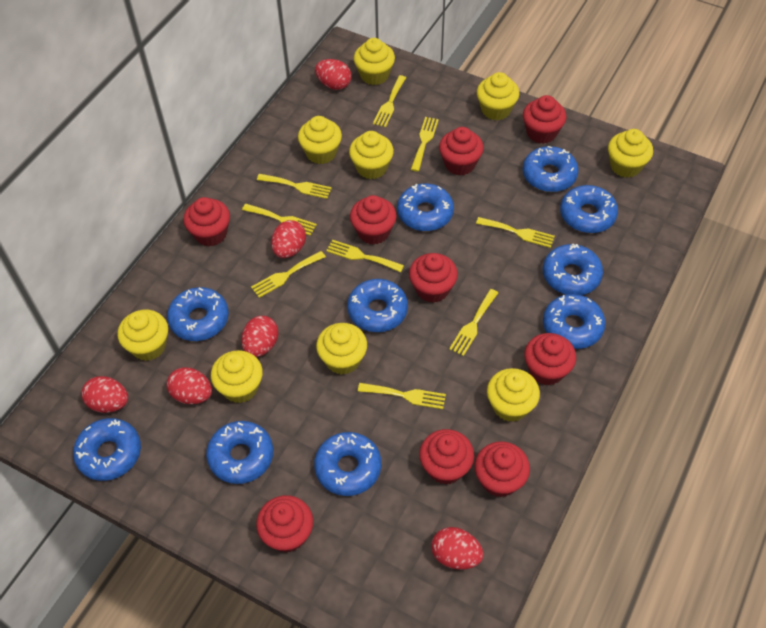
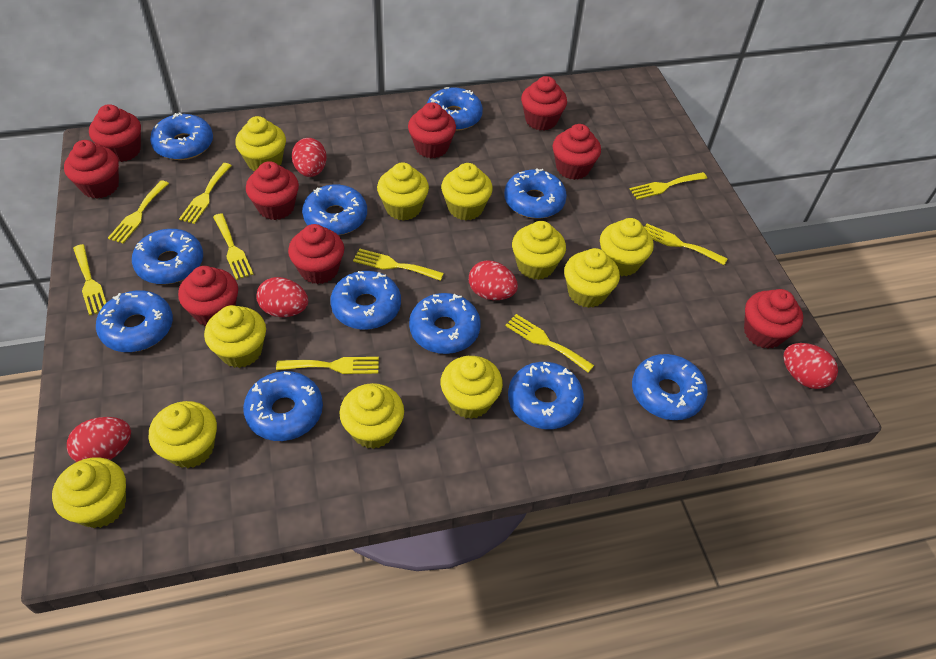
blue donut: 10 -> 11
red egg: 6 -> 5
yellow cupcake: 9 -> 11

